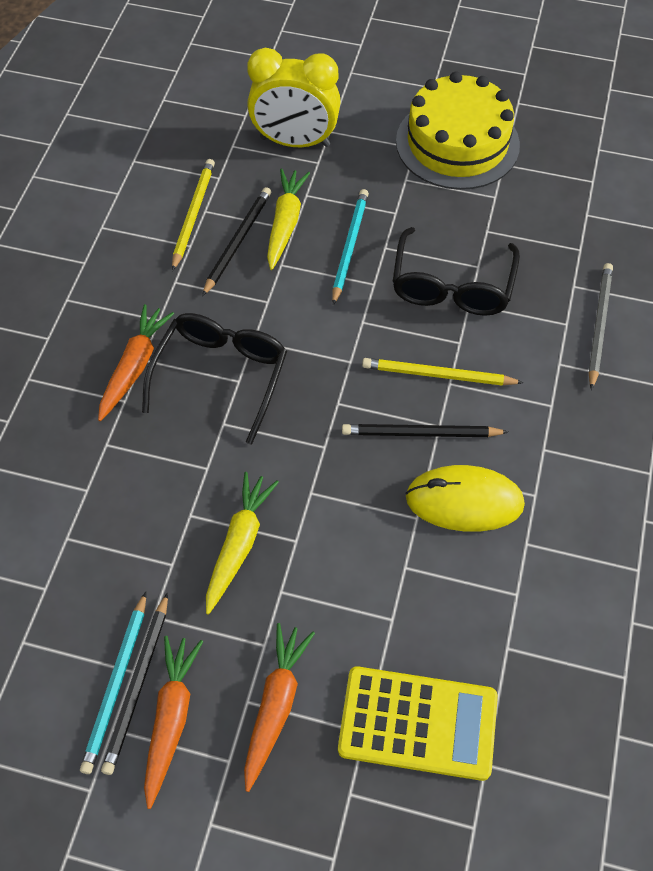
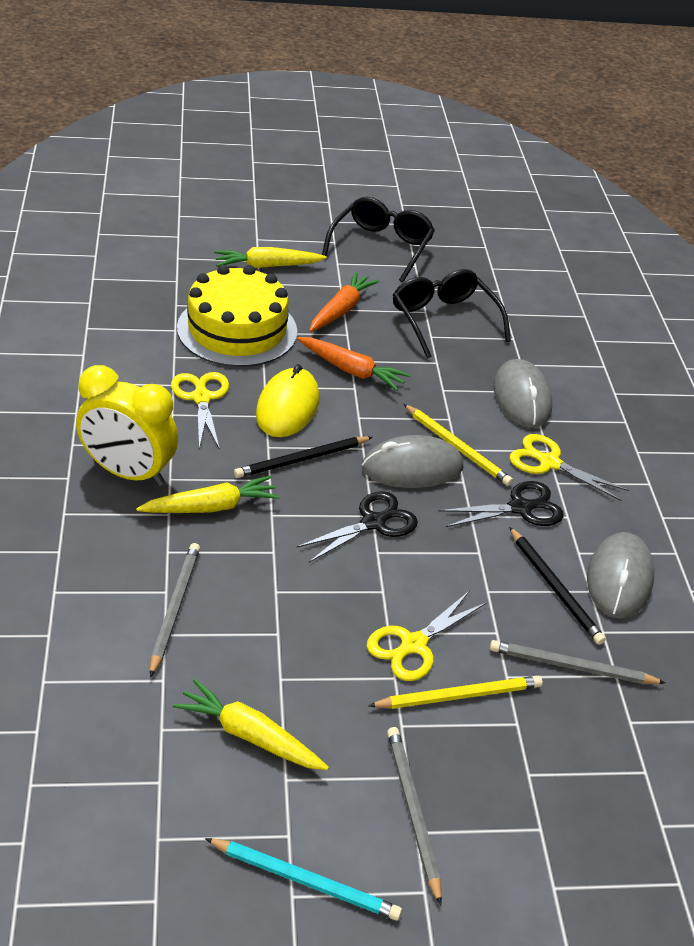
black pencil: 3 -> 2
black scissors: 0 -> 2
grey mouse: 0 -> 3
grey pencil: 1 -> 3
orange carrot: 3 -> 2
turquoise pencil: 2 -> 1
yellow calculator: 1 -> 0
yellow carrot: 2 -> 3
yellow scissors: 0 -> 3

